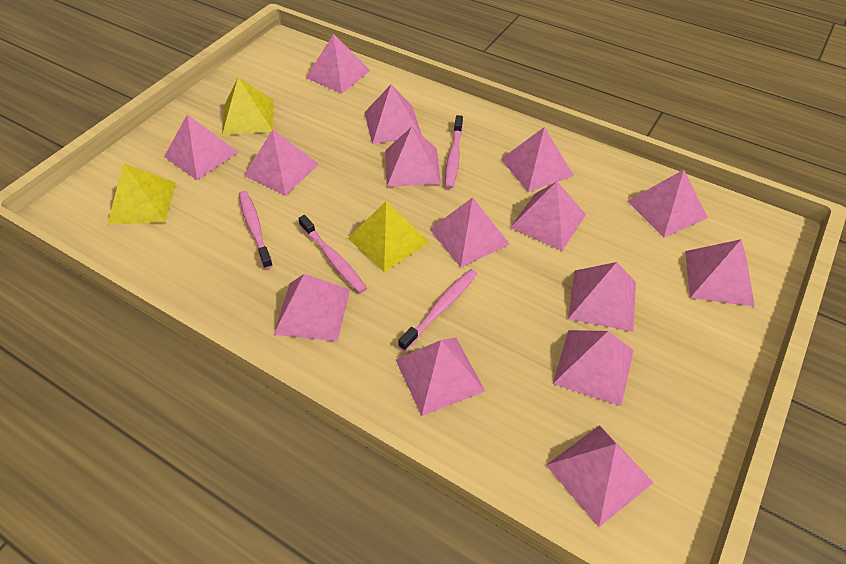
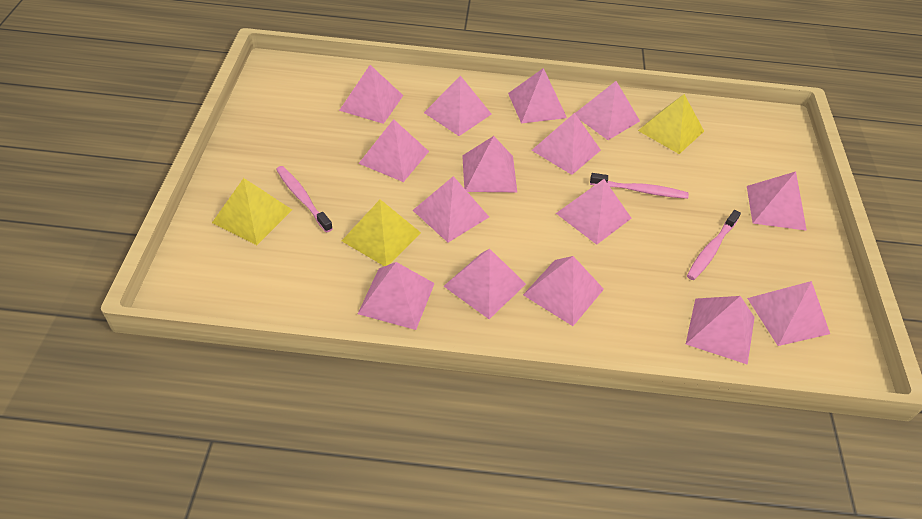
pink toothbrush: 4 -> 3

